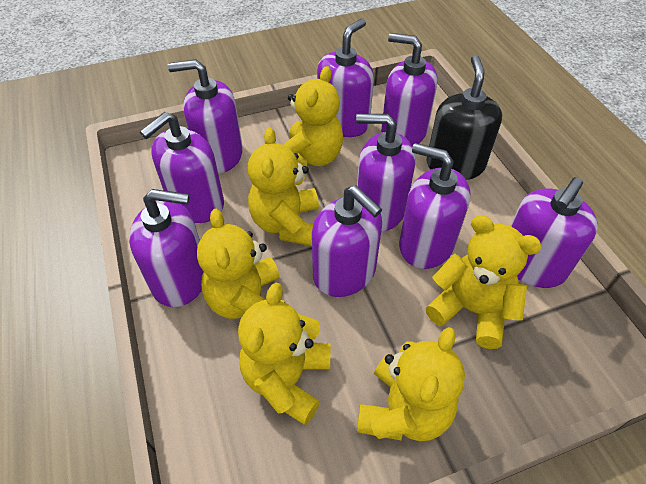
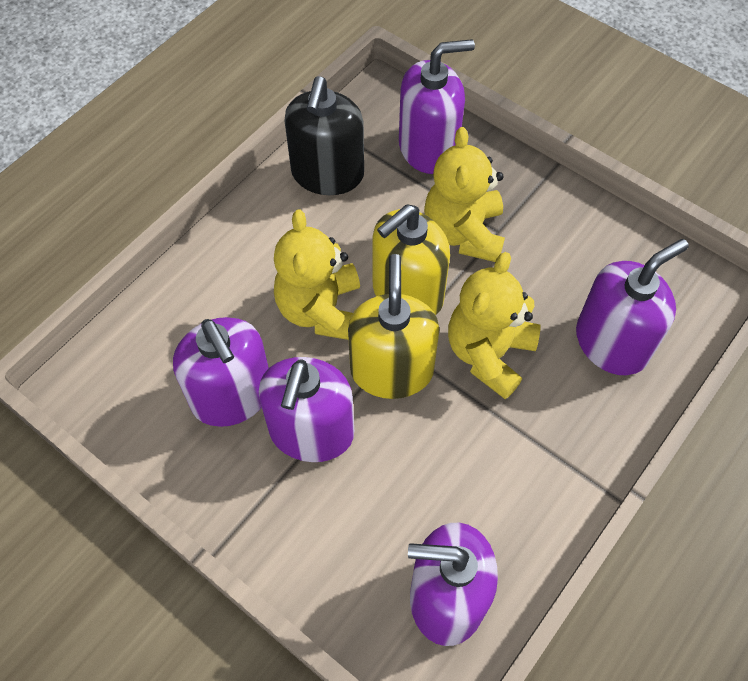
purple soap dispenser: 9 -> 5
yellow soap dispenser: 0 -> 2
yellow teddy bear: 6 -> 3

